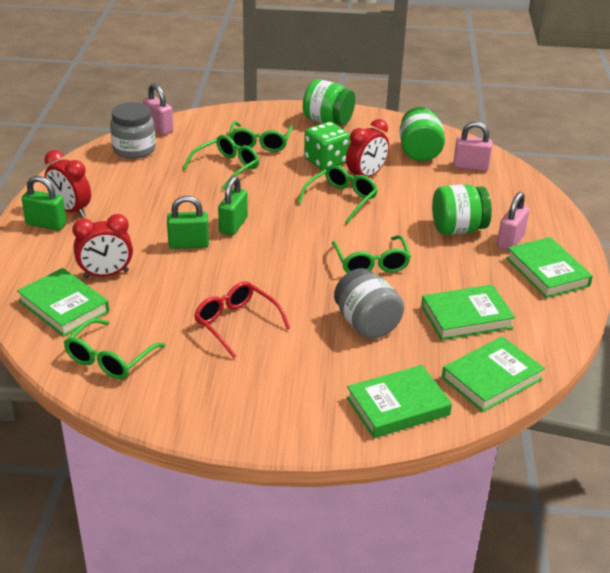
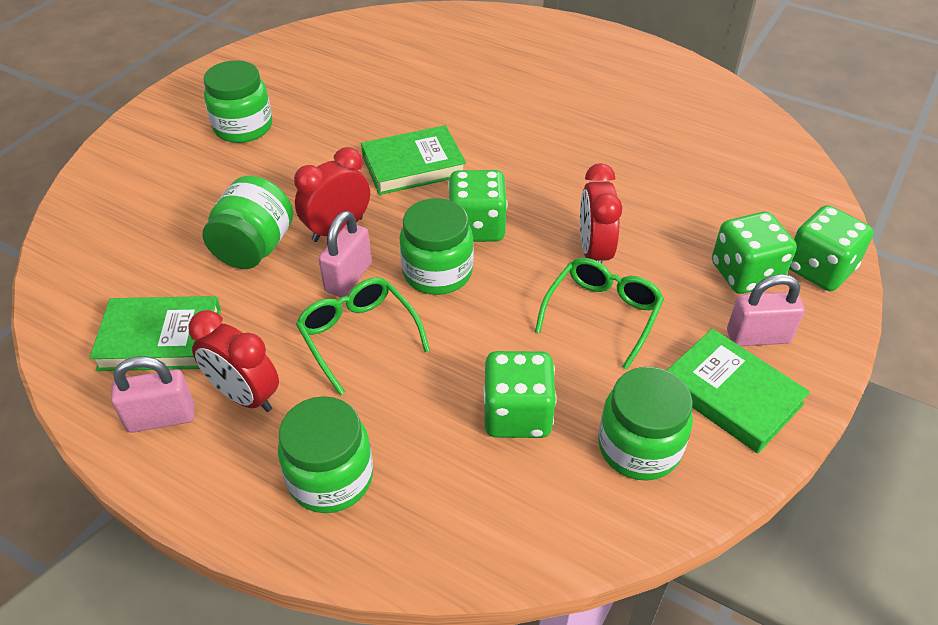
green book: 5 -> 3
green dice: 1 -> 4
green glasses: 5 -> 2
green jar: 3 -> 5
green padlock: 3 -> 0
grey jar: 2 -> 0
red glasses: 1 -> 0

